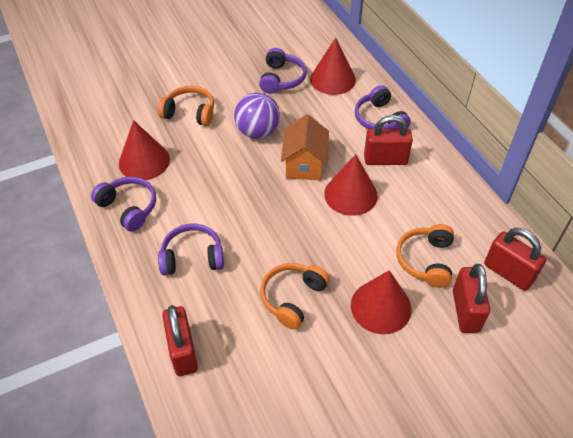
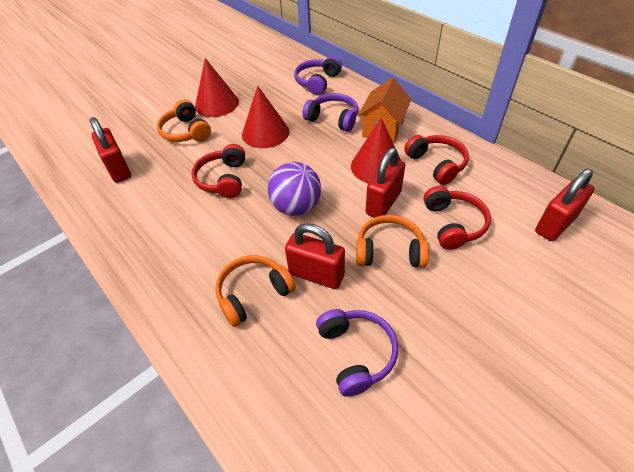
purple headphones: 4 -> 3
red cone: 4 -> 3
red headphones: 0 -> 3

